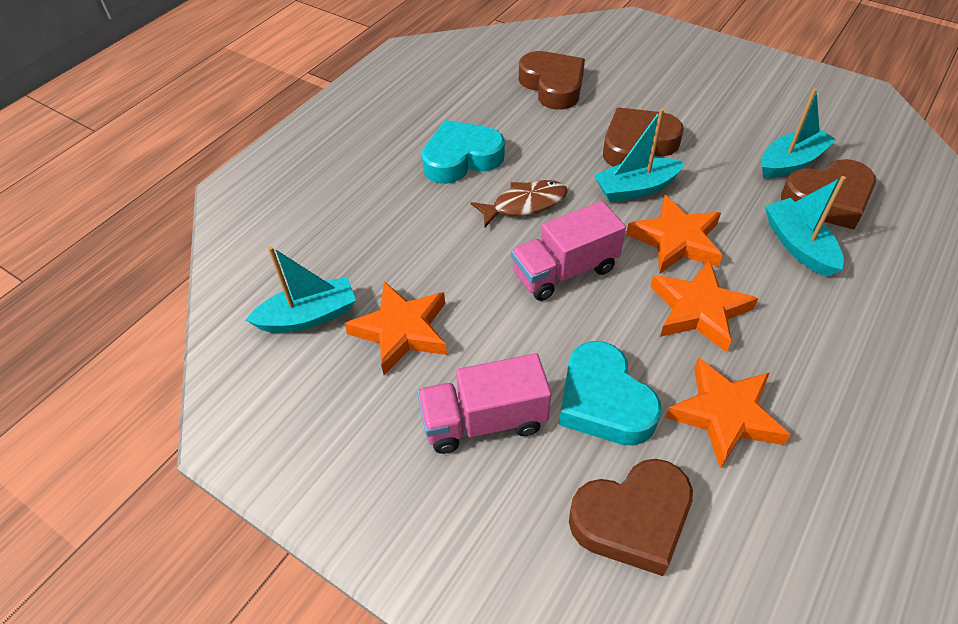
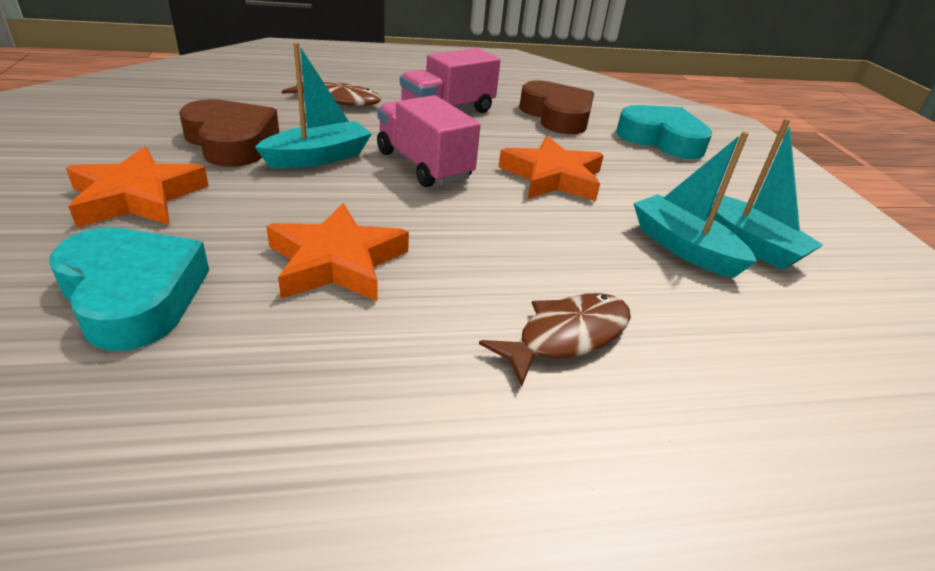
brown fish: 1 -> 2
brown heart: 4 -> 2
orange star: 4 -> 3
turquoise boat: 4 -> 3

